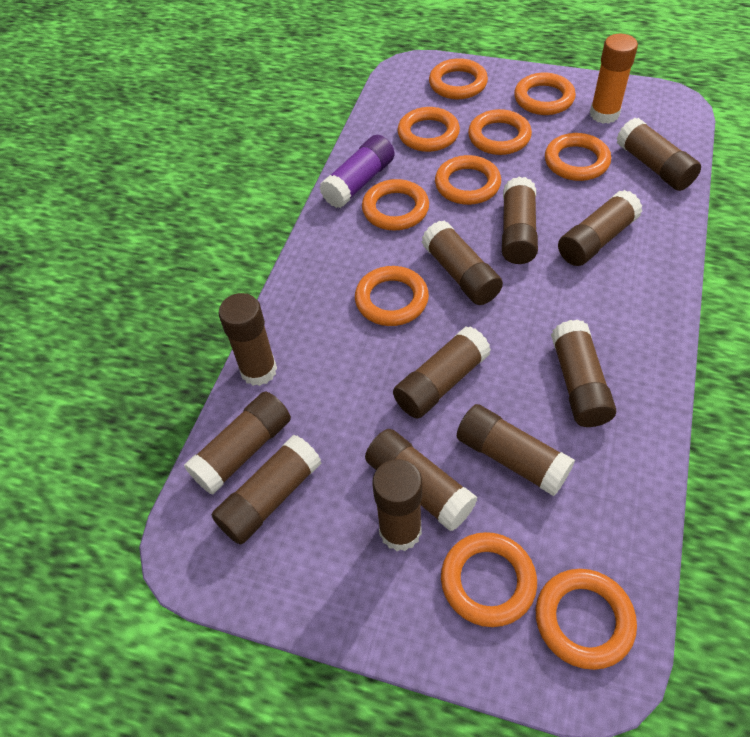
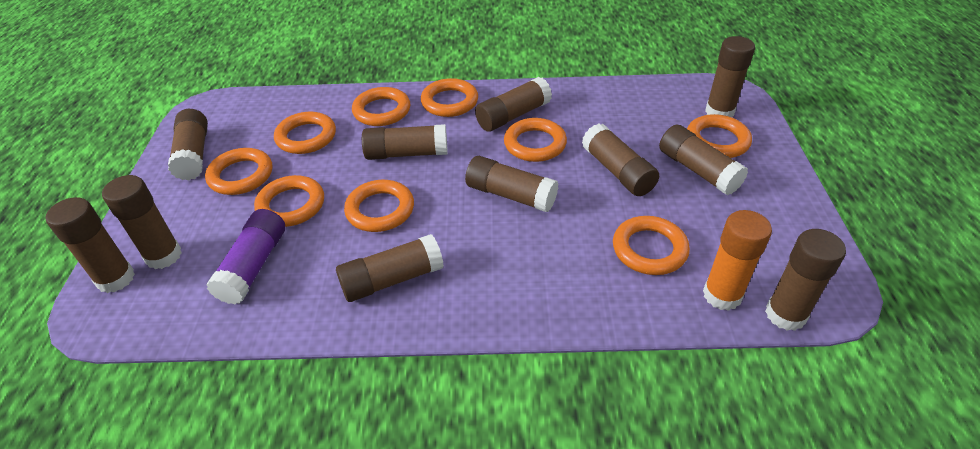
brown glue stick: 12 -> 11
orange ring: 10 -> 9

